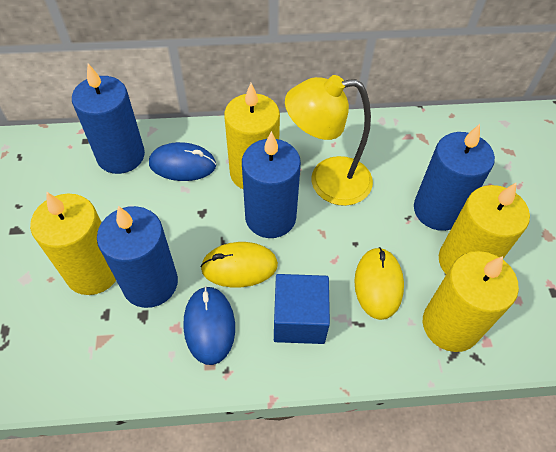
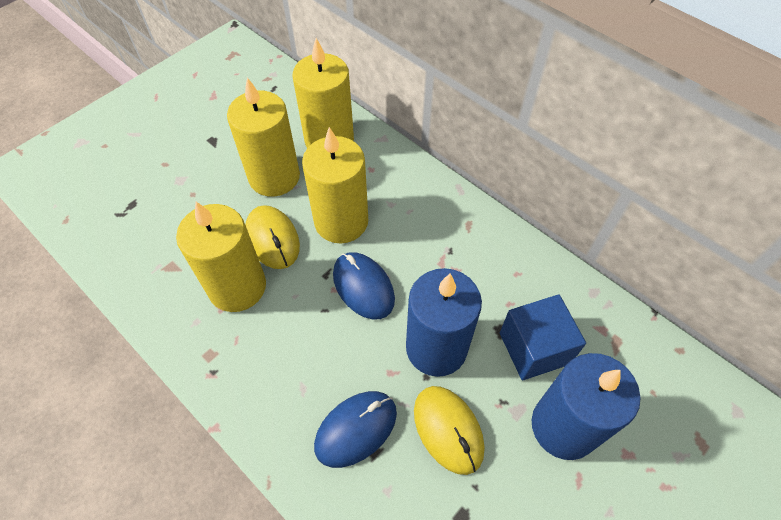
blue candle: 4 -> 2
yellow lamp: 1 -> 0

